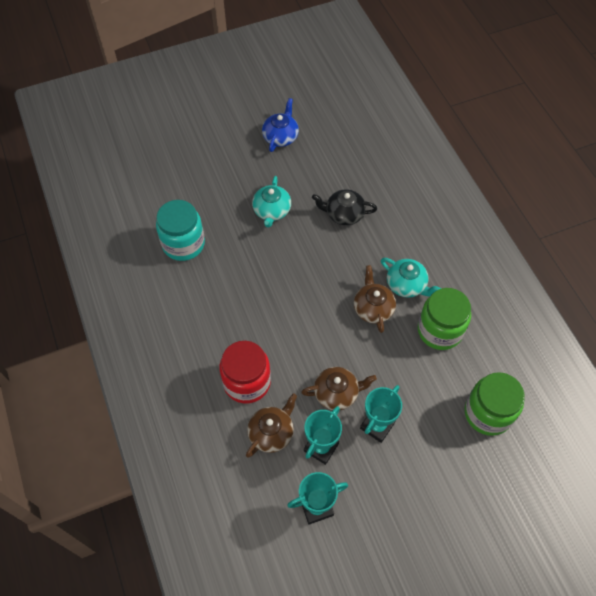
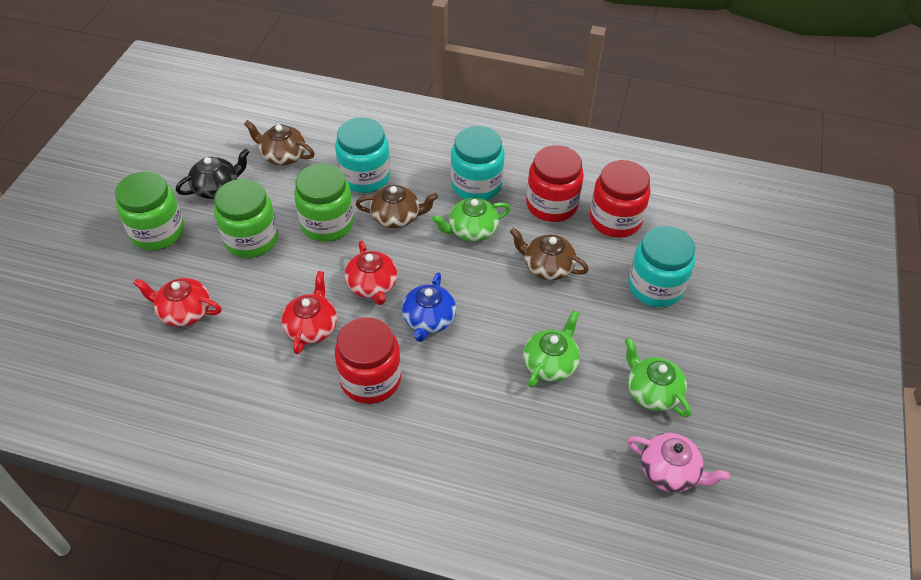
green jar: 2 -> 3
green teapot: 0 -> 3
pink teapot: 0 -> 1
red jar: 1 -> 3
red teapot: 0 -> 3
turquoise jar: 1 -> 3
turquoise teapot: 2 -> 0
turquoise trophy: 3 -> 0

